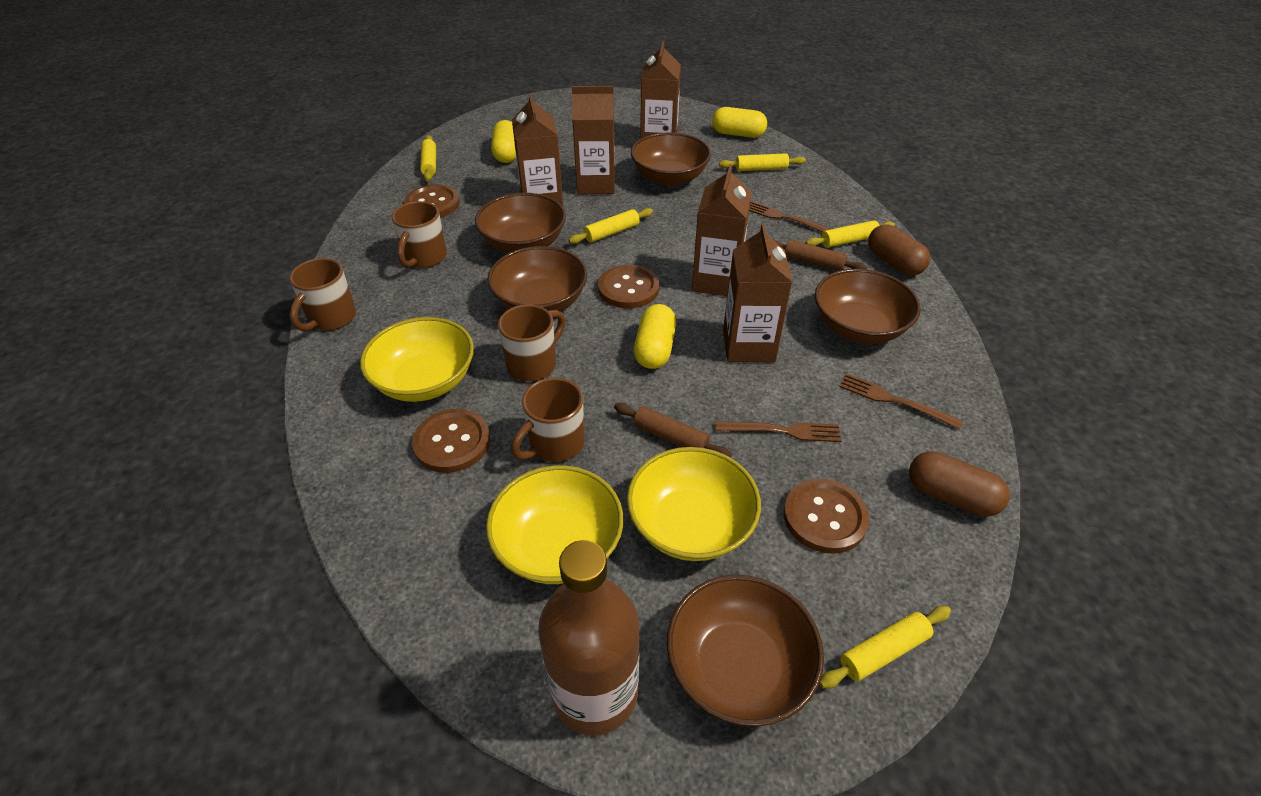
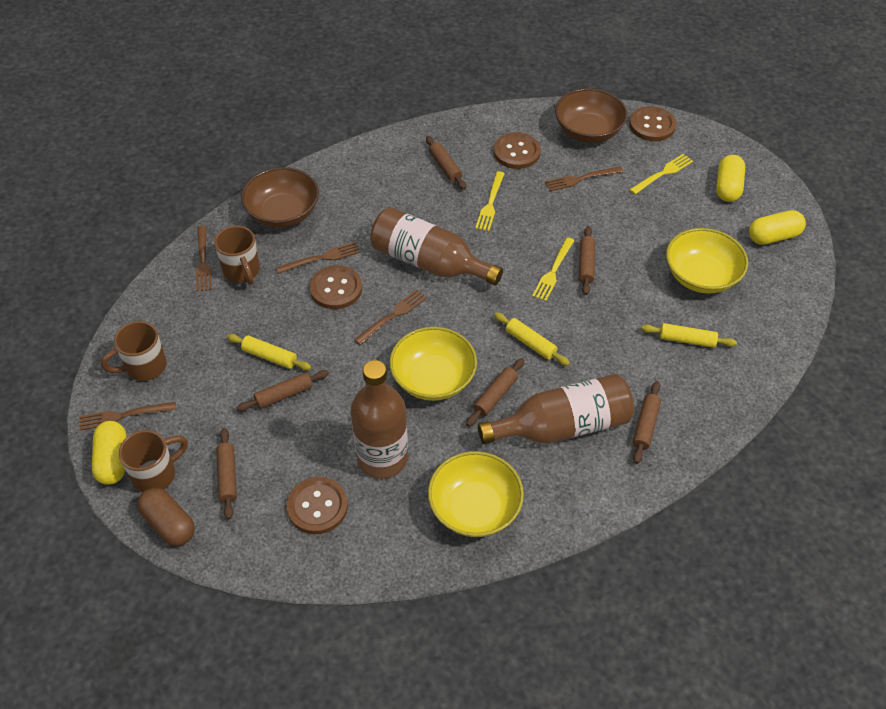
brown bottle: 1 -> 3
brown bowl: 5 -> 2
brown capsule: 2 -> 1
brown carton: 5 -> 0
brown fork: 3 -> 5
brown mug: 4 -> 3
brown rolling pin: 2 -> 6
yellow fork: 0 -> 3
yellow rolling pin: 5 -> 3

